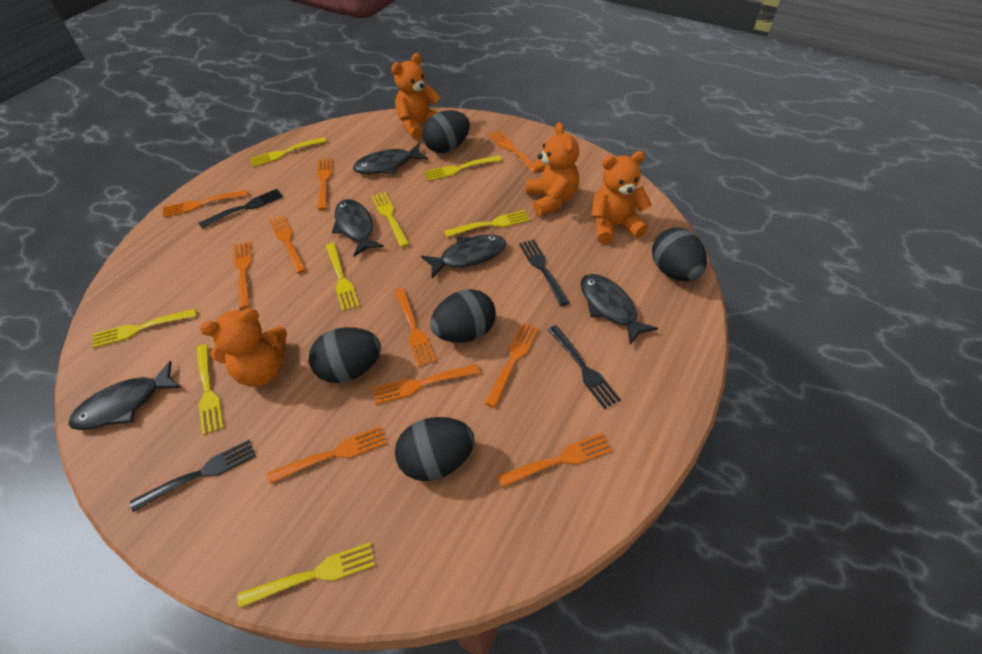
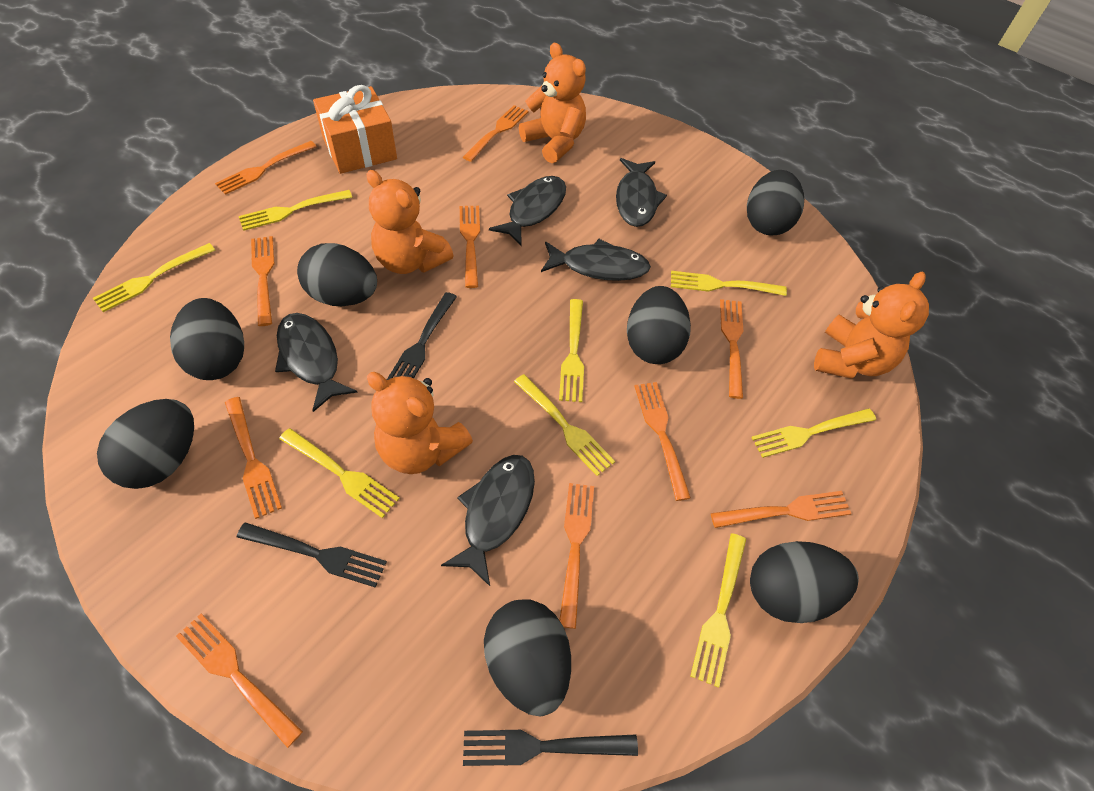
black egg: 5 -> 7
black fork: 4 -> 3
orange gift: 0 -> 1

